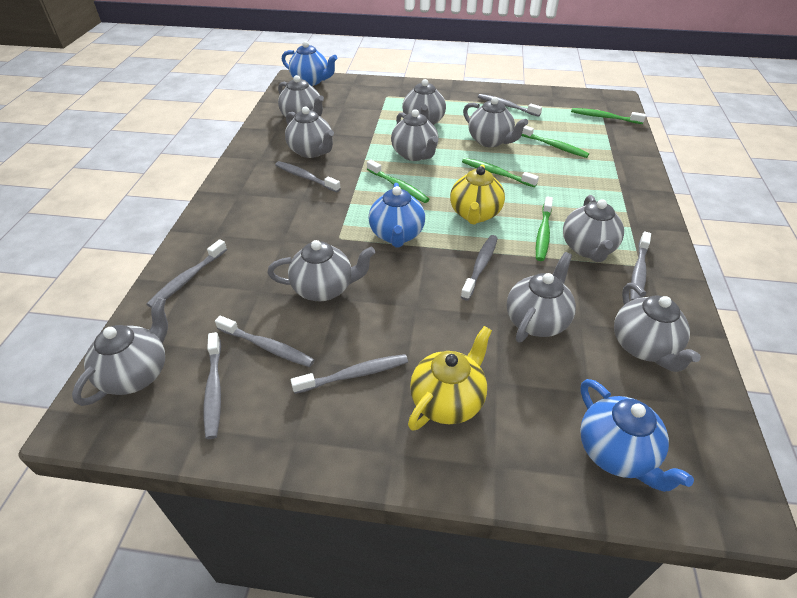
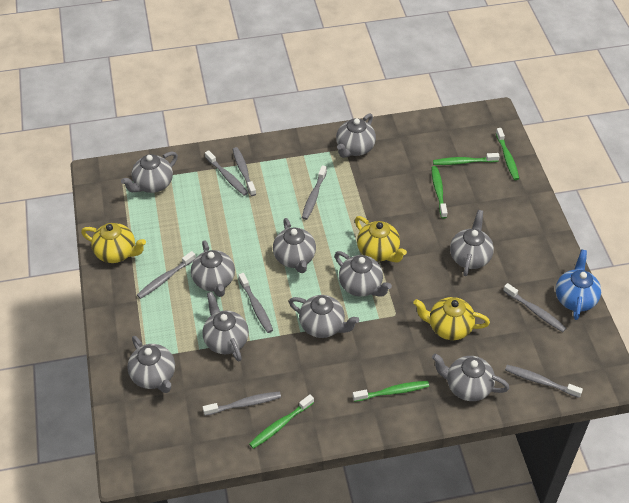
blue teapot: 3 -> 1
yellow teapot: 2 -> 3

